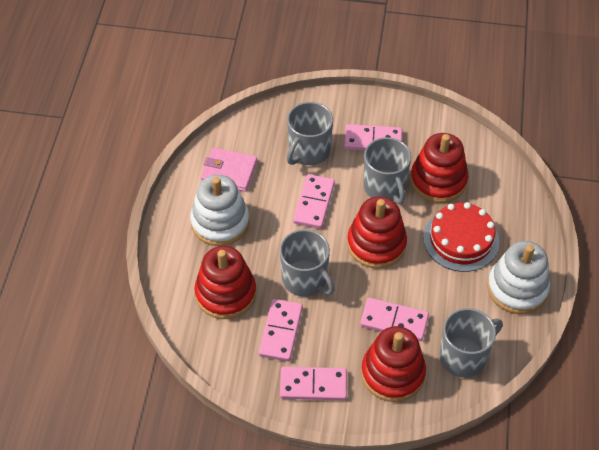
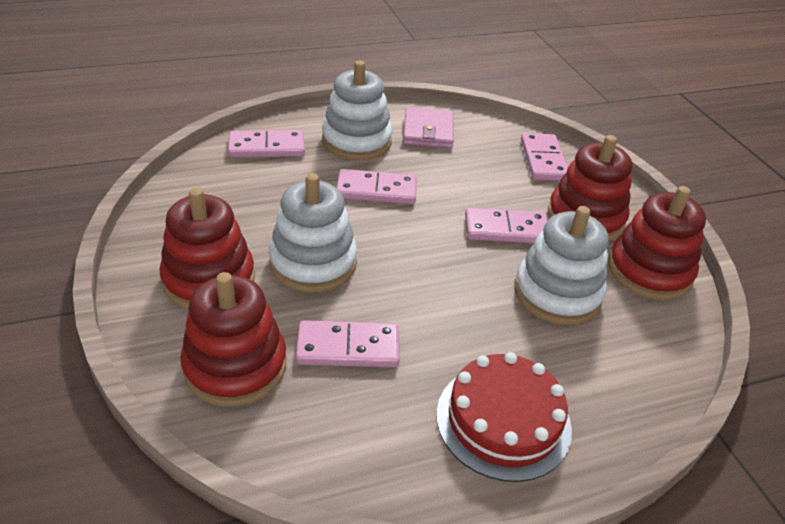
grey mug: 4 -> 0
white stacking toy: 2 -> 3

